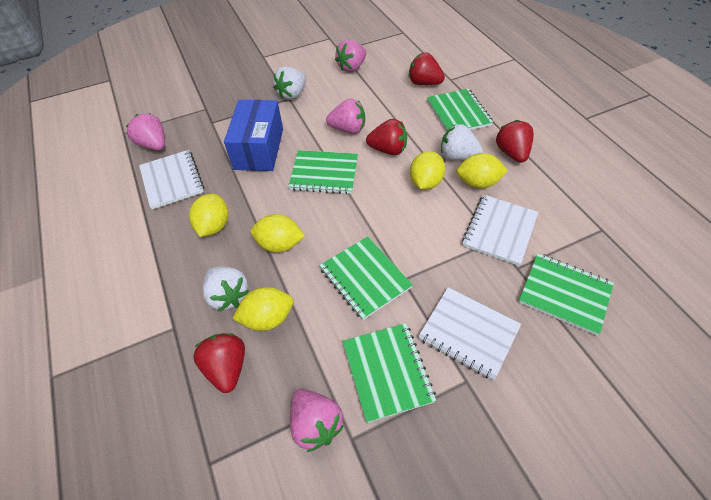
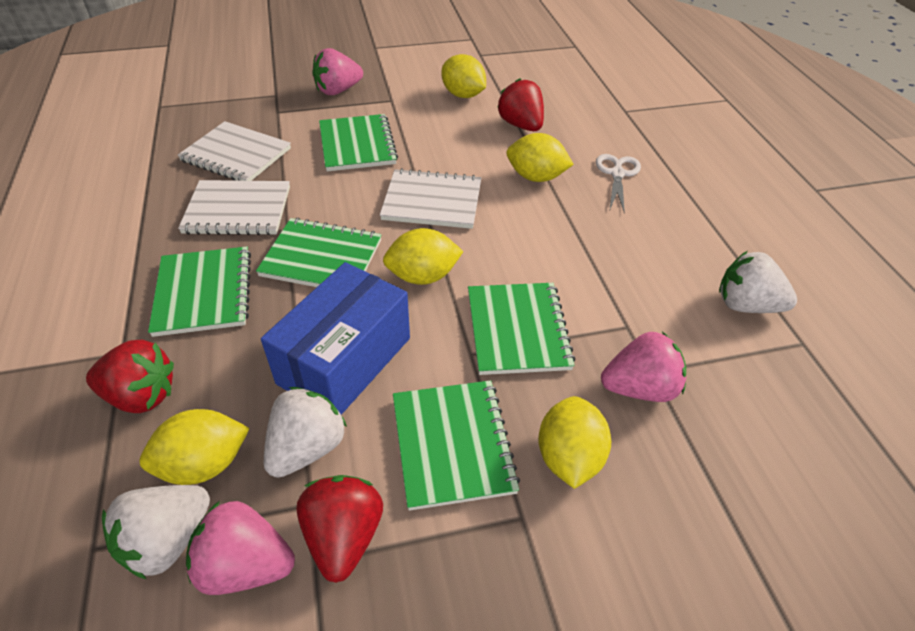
pink strawberry: 4 -> 3
red strawberry: 4 -> 3
white scissors: 0 -> 1

